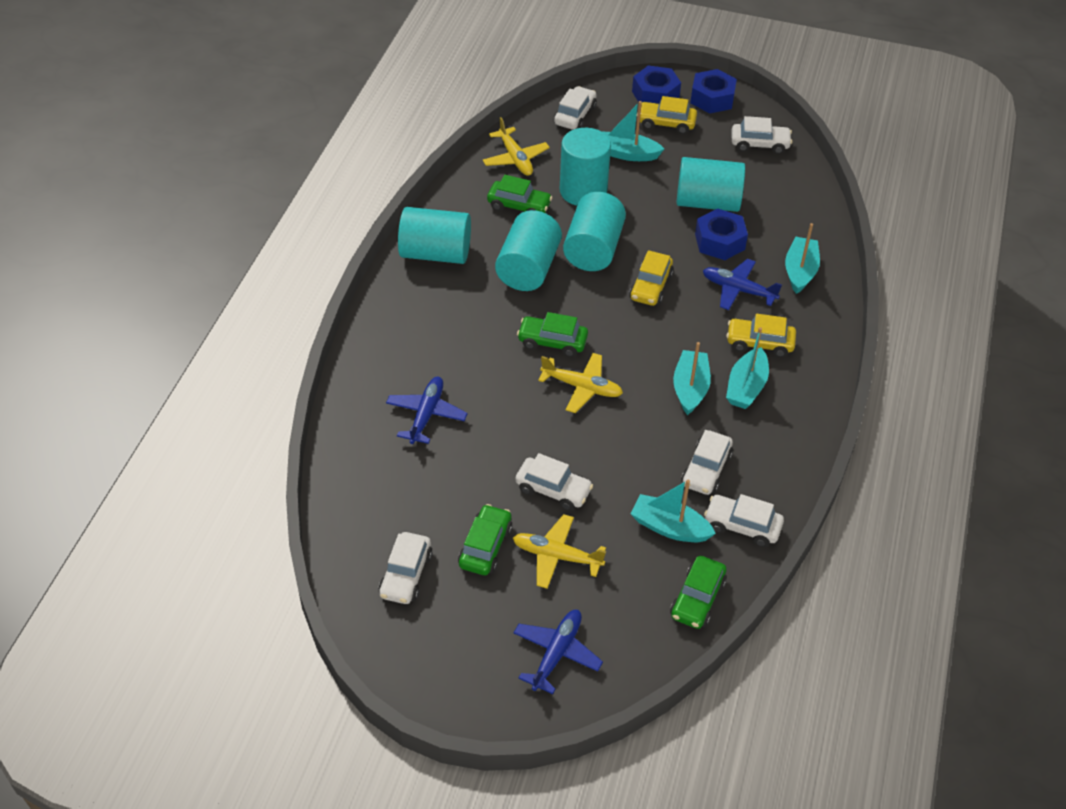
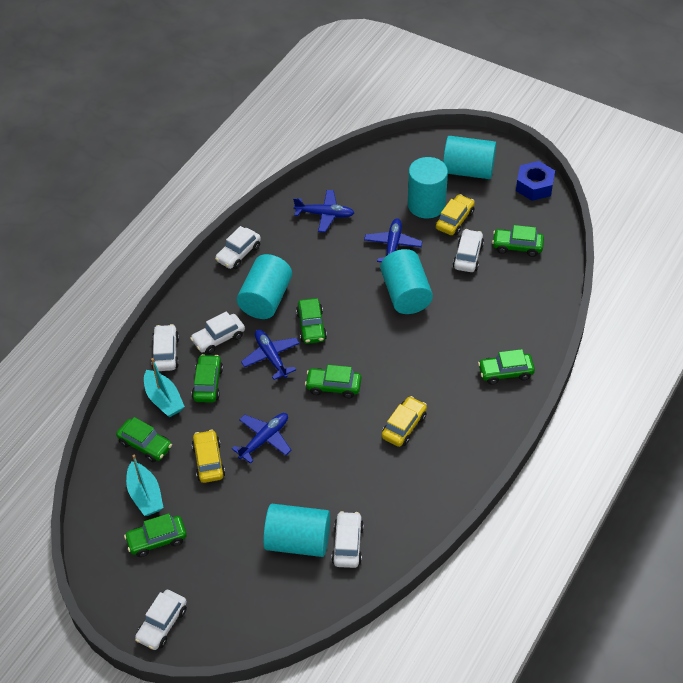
blue nut: 3 -> 1
blue plane: 3 -> 4
green car: 4 -> 7
turquoise boat: 5 -> 2
yellow plane: 3 -> 0

